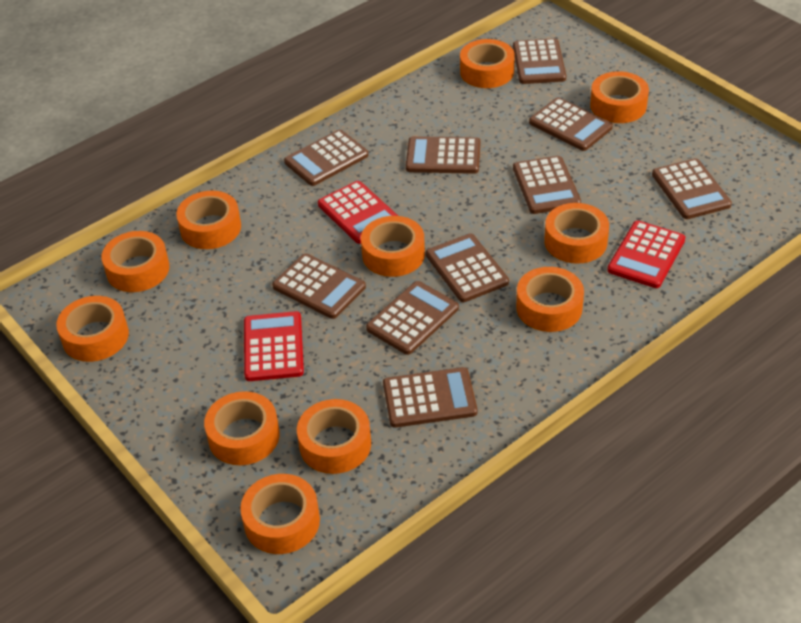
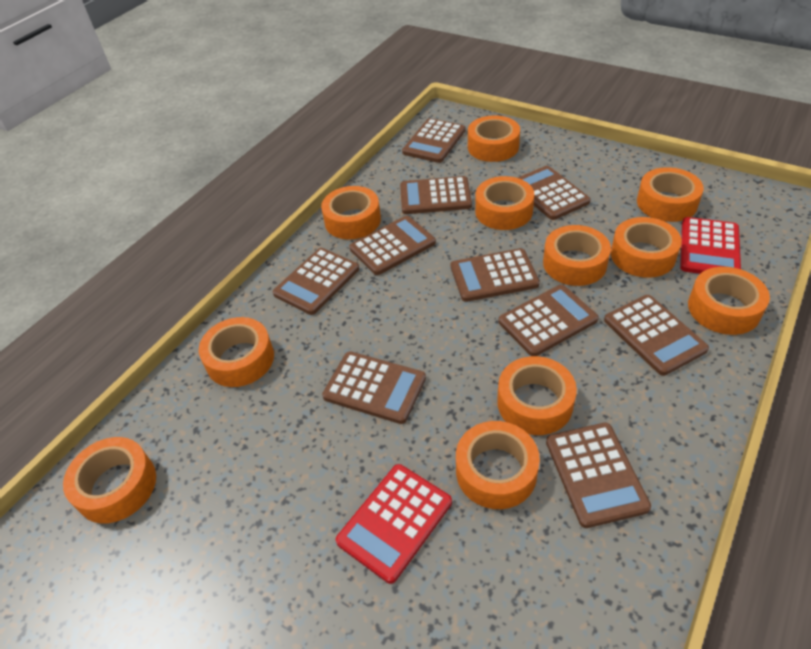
red calculator: 3 -> 2

